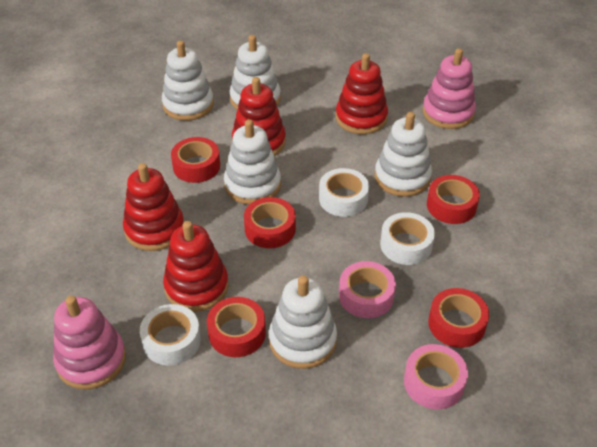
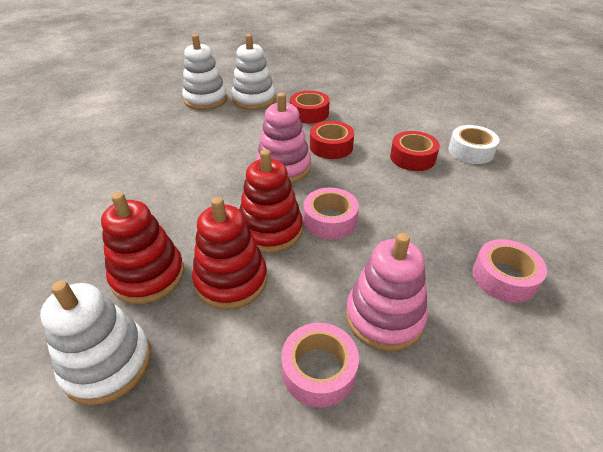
pink tape: 2 -> 3
red stacking toy: 4 -> 3
red tape: 5 -> 3
white stacking toy: 5 -> 3
white tape: 3 -> 1

